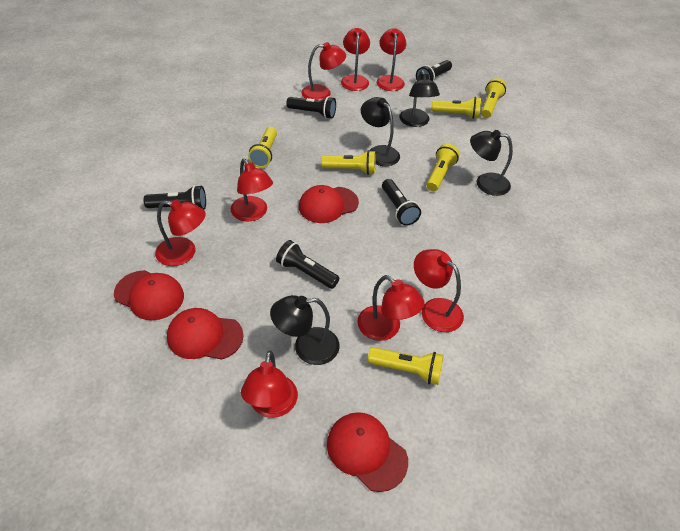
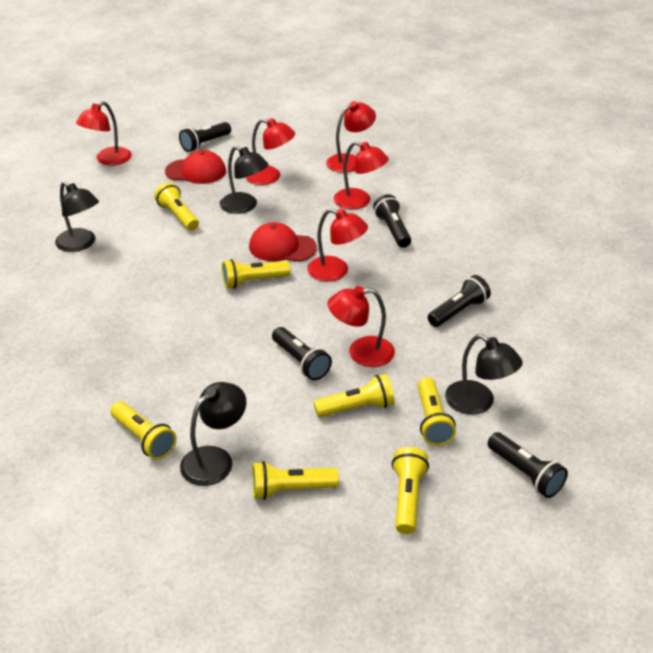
red cap: 4 -> 2
red lamp: 8 -> 6
yellow flashlight: 6 -> 7

